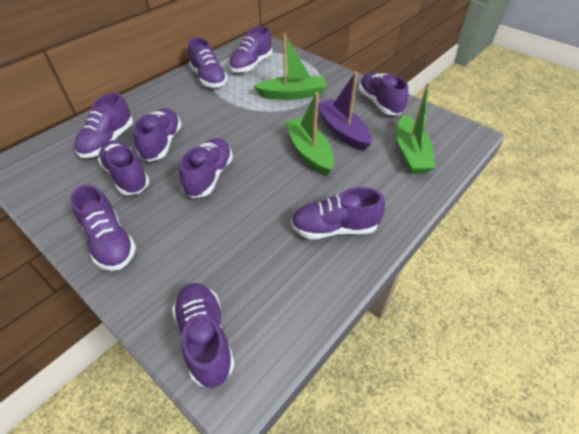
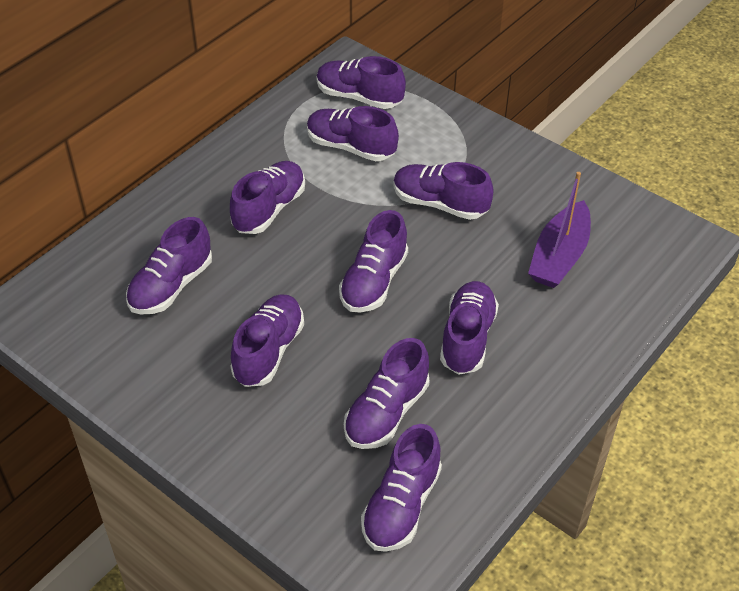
green boat: 3 -> 0

